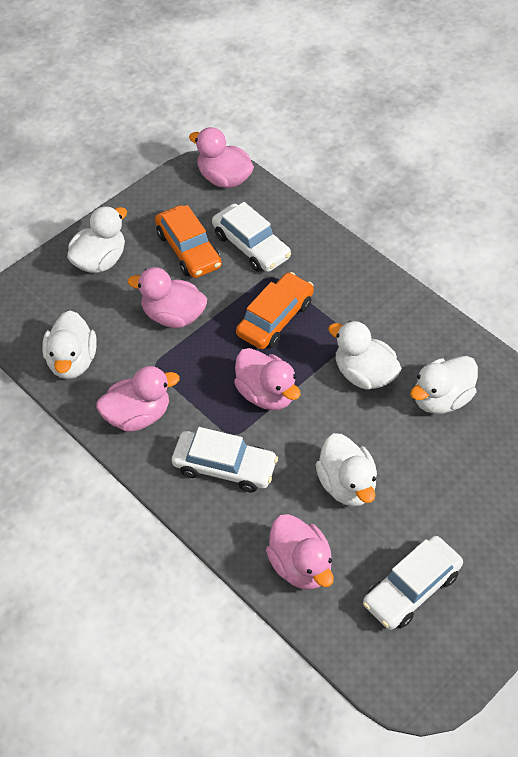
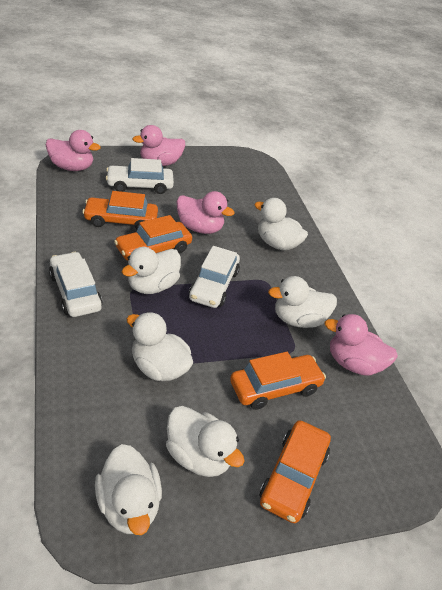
orange car: 2 -> 4
pink duck: 5 -> 4
white duck: 5 -> 6

